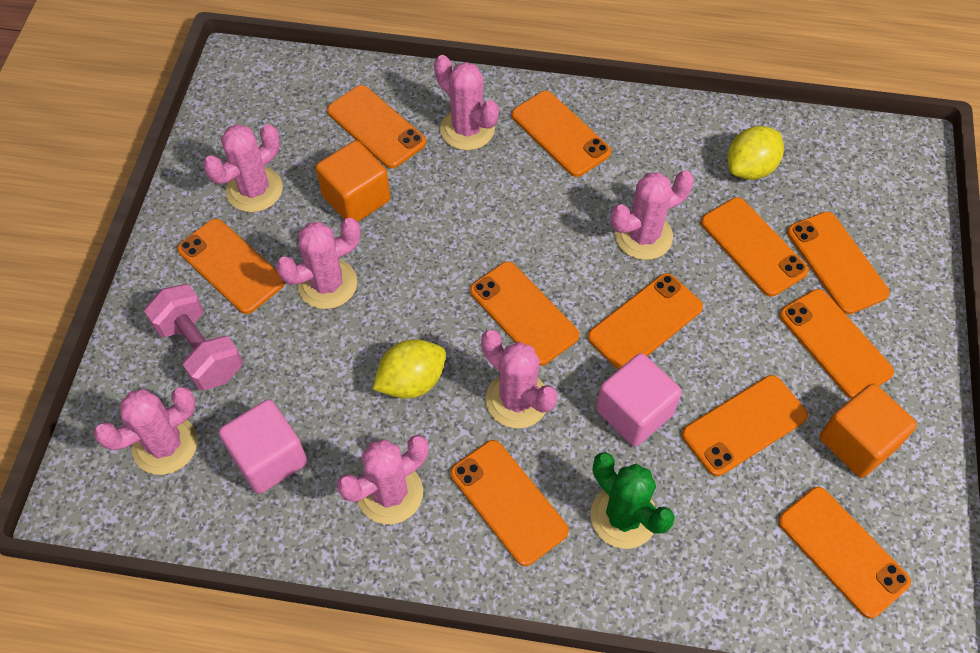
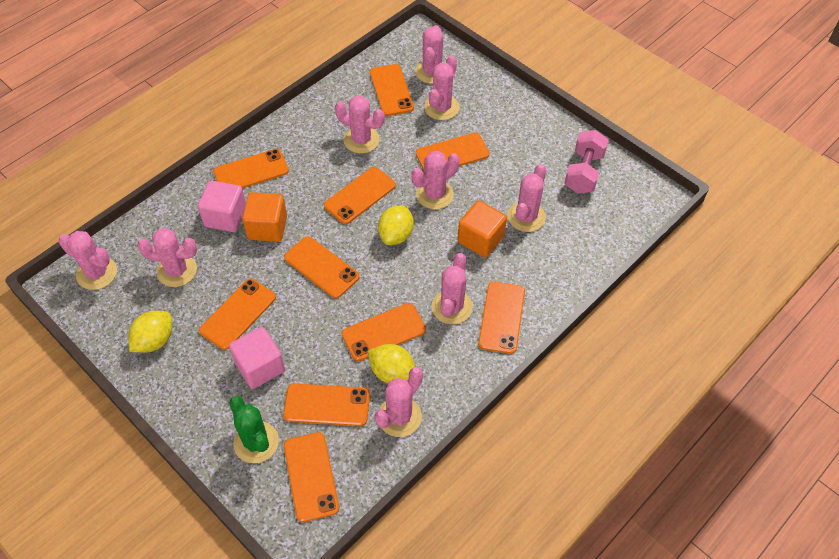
orange phone: 11 -> 10
pink cactus: 7 -> 9
yellow lemon: 2 -> 3

